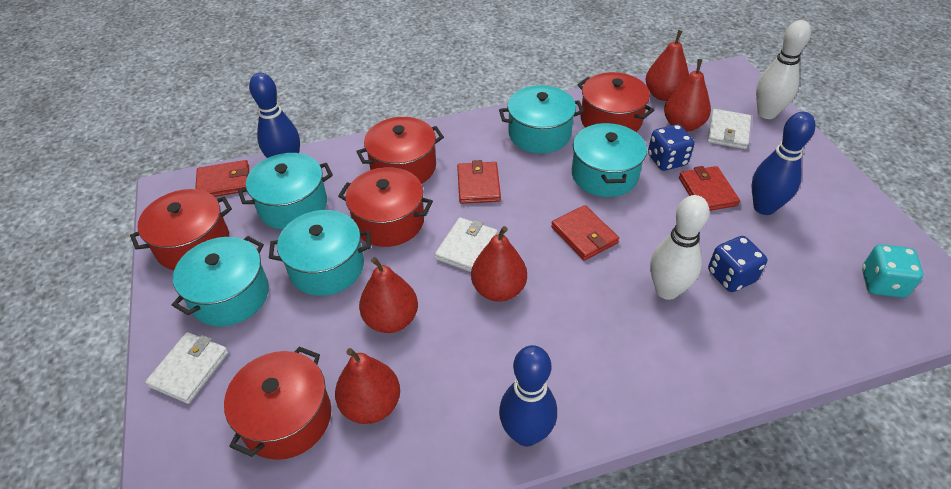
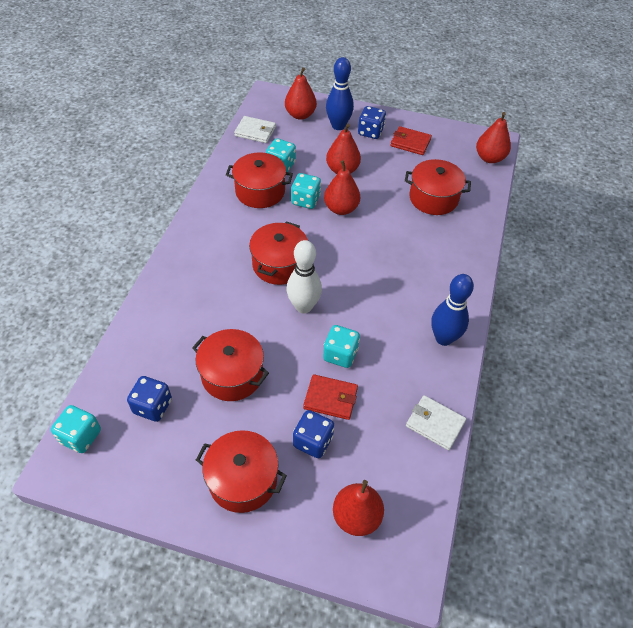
blue bowling pin: 3 -> 2
blue dice: 2 -> 3
red wallet: 4 -> 2
turquoise dice: 1 -> 4
turquoise pot: 5 -> 0
white bowling pin: 2 -> 1
white wallet: 3 -> 2

